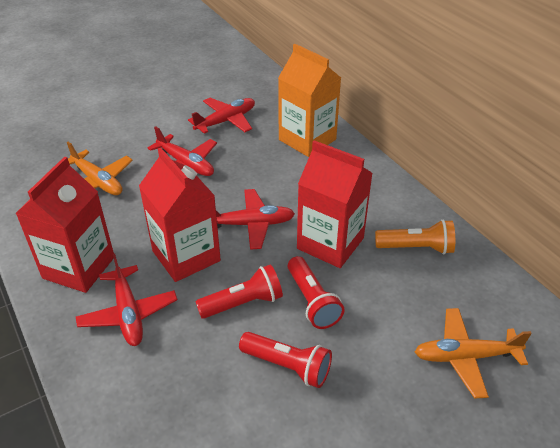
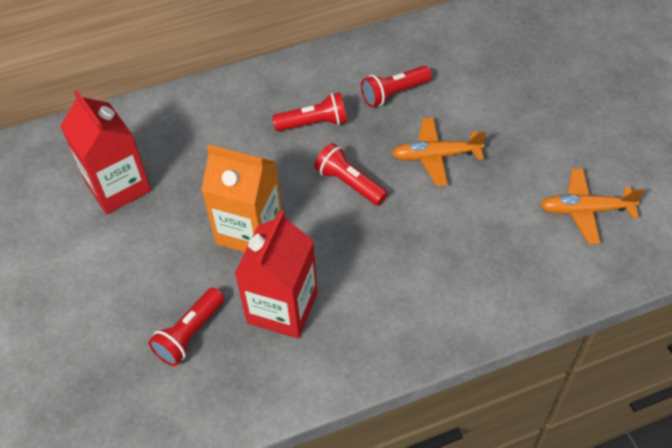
orange flashlight: 1 -> 0
red carton: 3 -> 2
red flashlight: 3 -> 4
red plane: 4 -> 0

